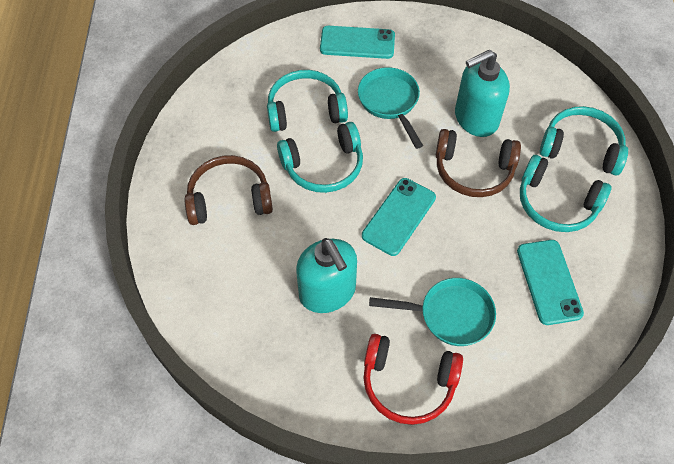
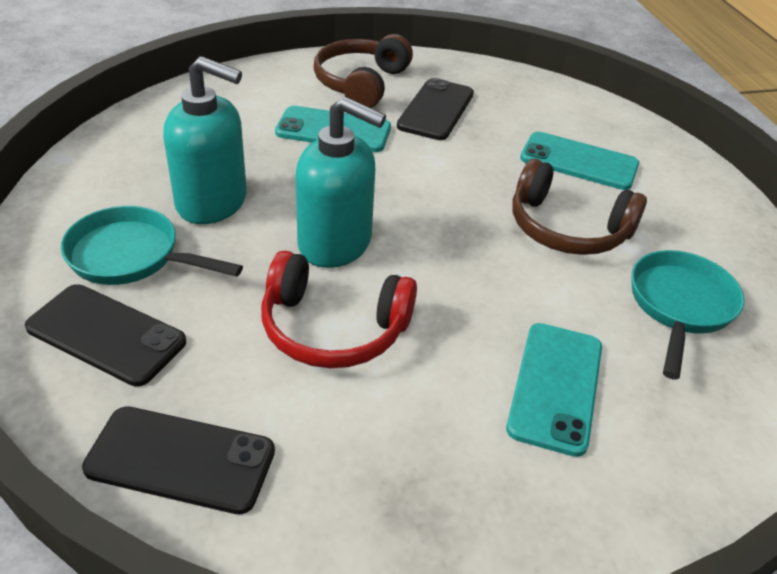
black phone: 0 -> 3
turquoise headphones: 4 -> 0

